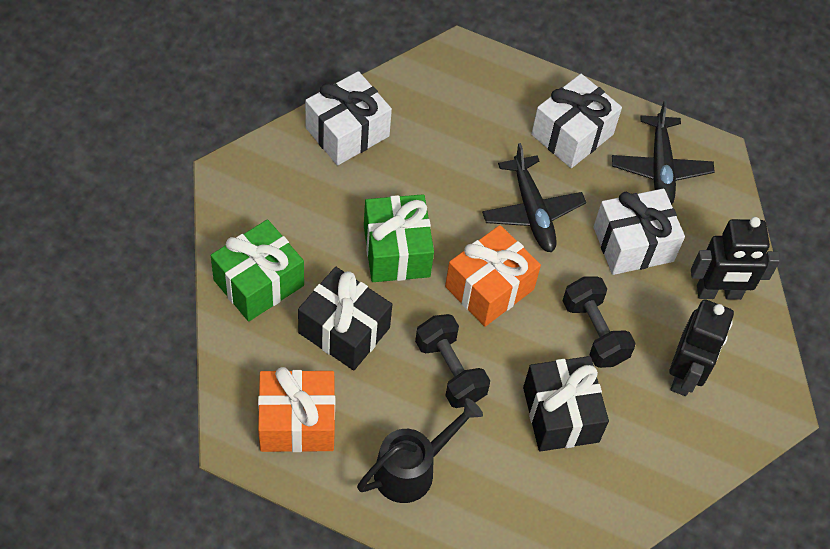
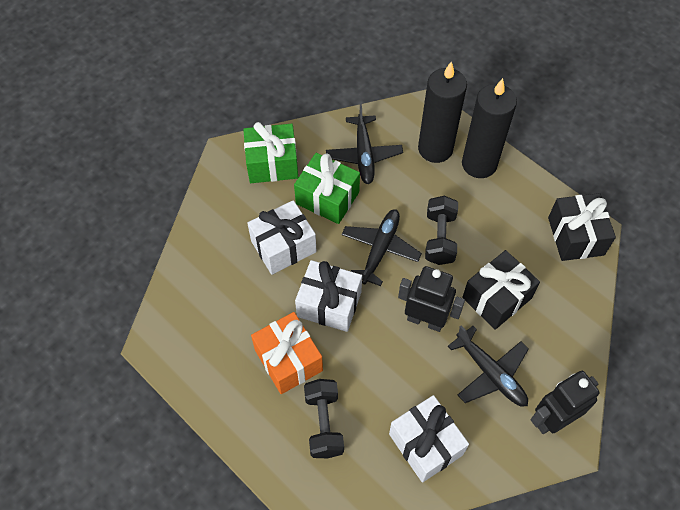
black candle: 0 -> 2
black plane: 2 -> 3
black watering can: 1 -> 0
orange gift: 2 -> 1

